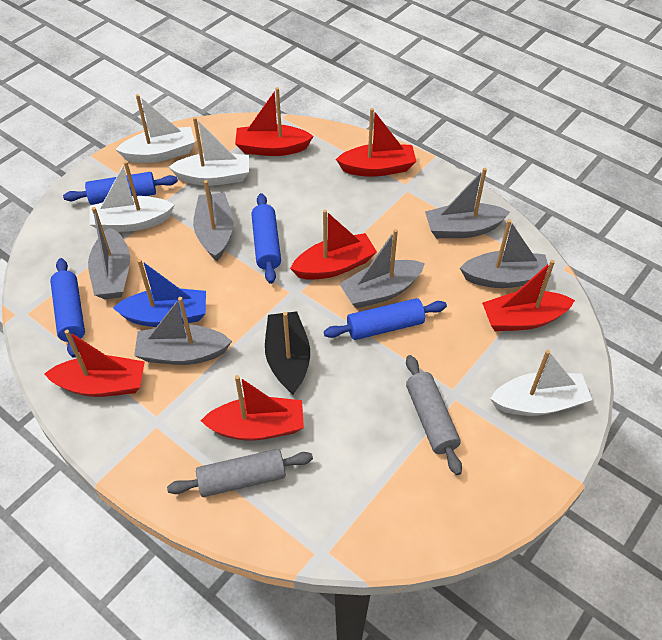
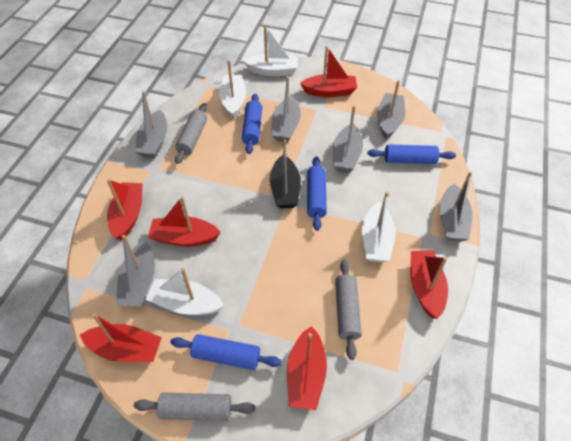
blue boat: 1 -> 0
grey rolling pin: 2 -> 3

